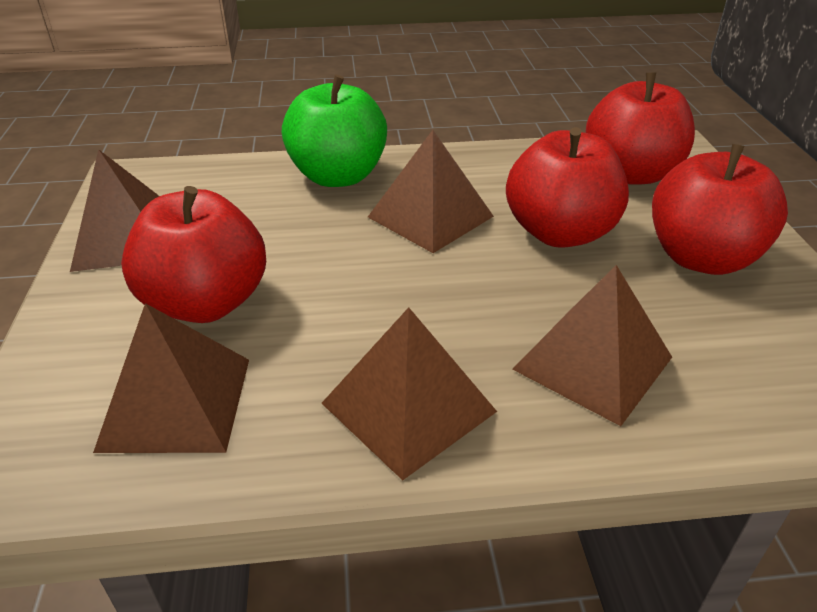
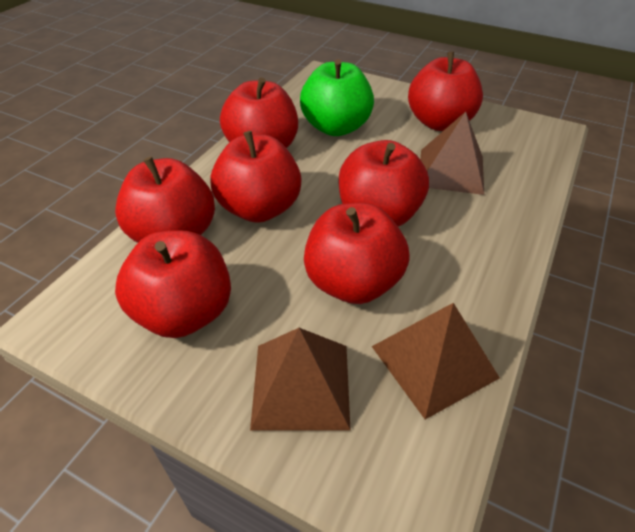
brown pyramid: 5 -> 3
red apple: 4 -> 7

